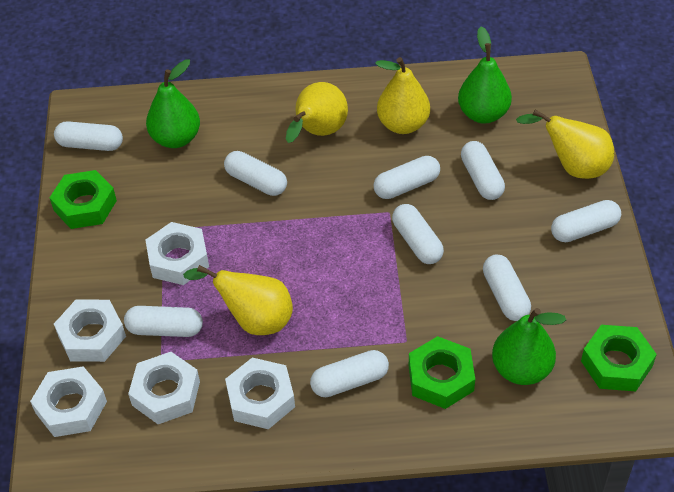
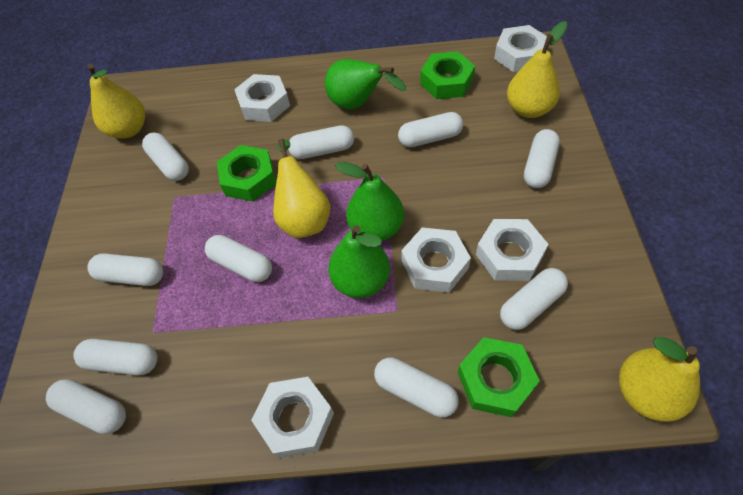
white capsule: 9 -> 10

